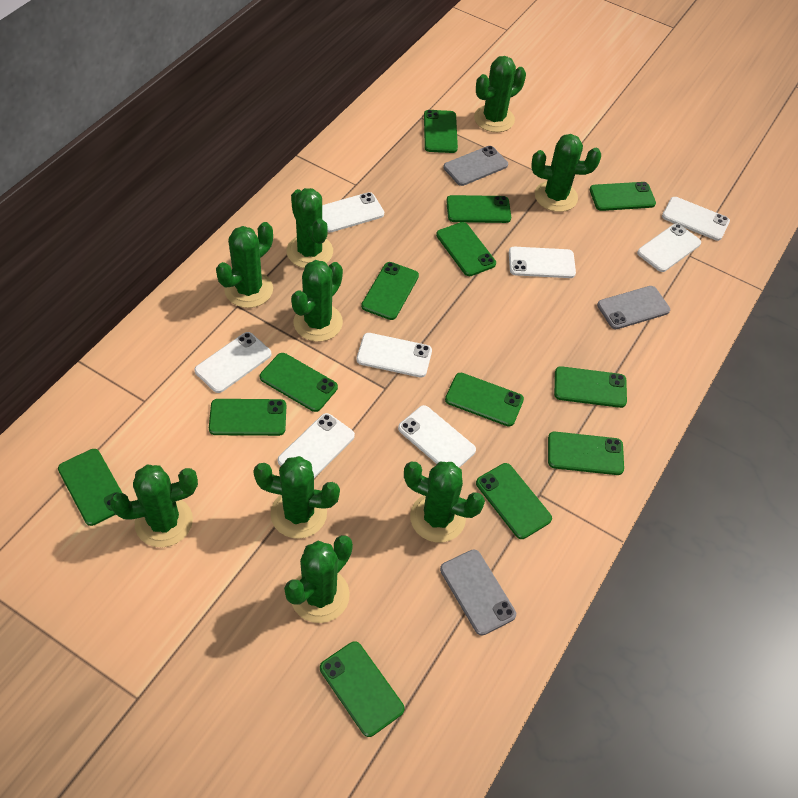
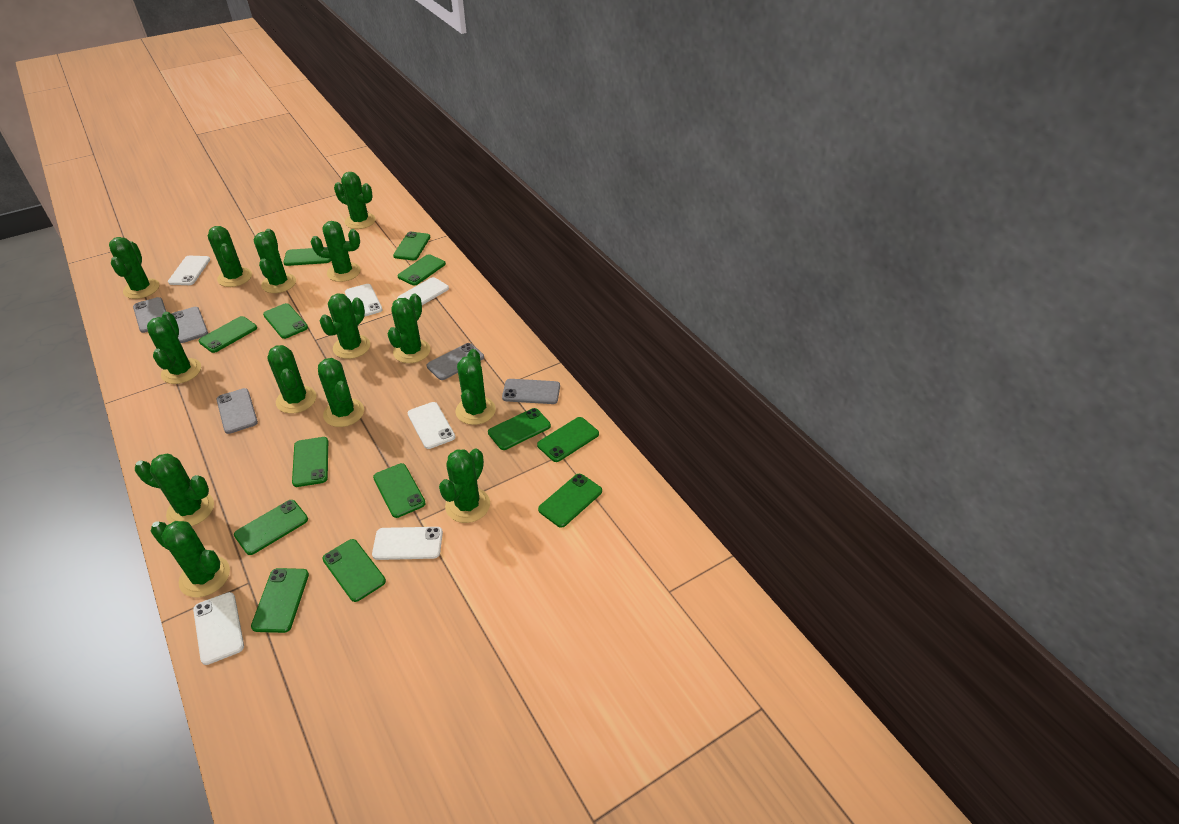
green cactus: 9 -> 14
grey phone: 3 -> 5
white phone: 8 -> 6

